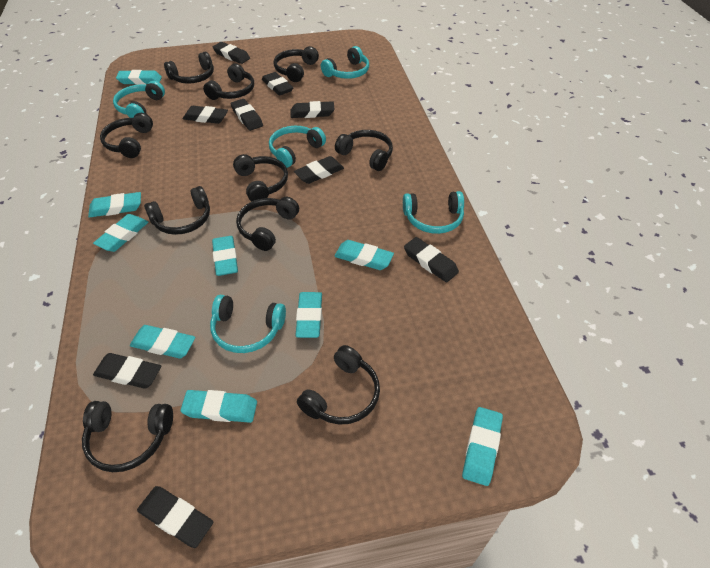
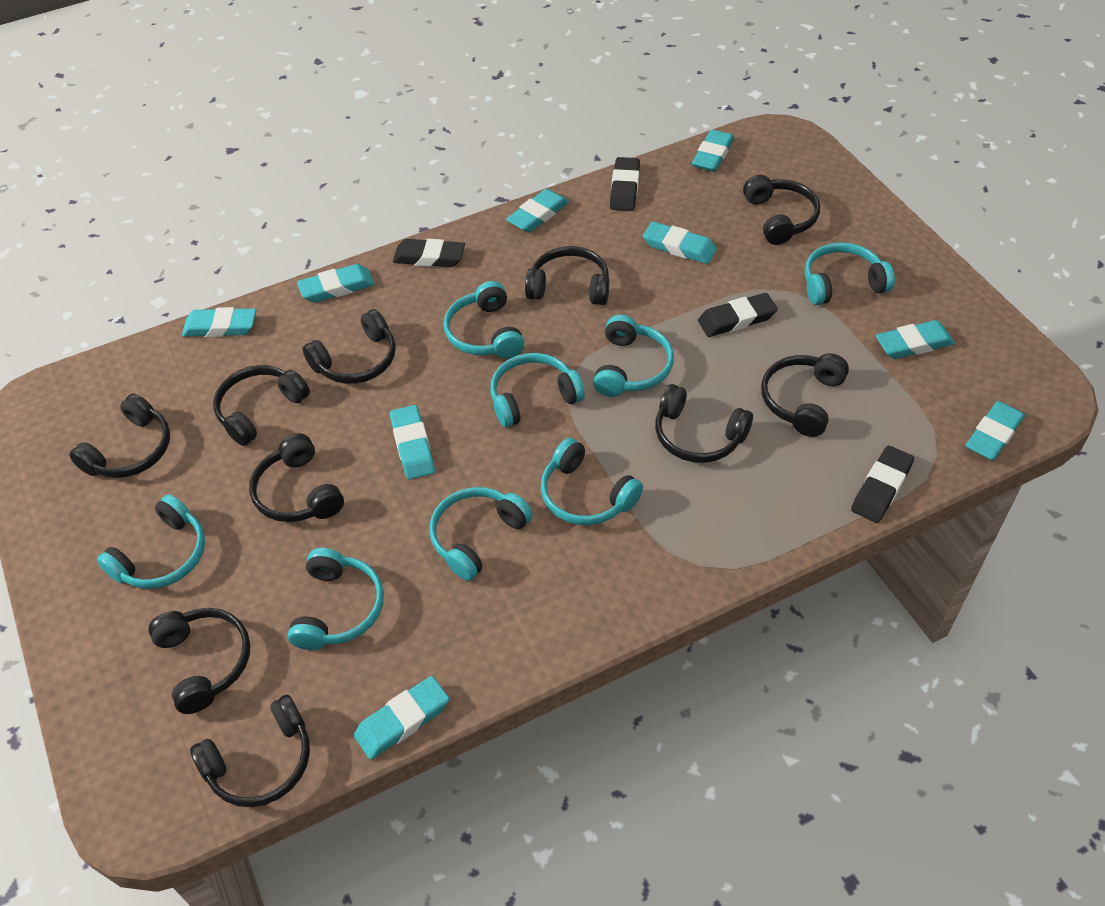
black eraser: 9 -> 4
turquoise headphones: 5 -> 8

